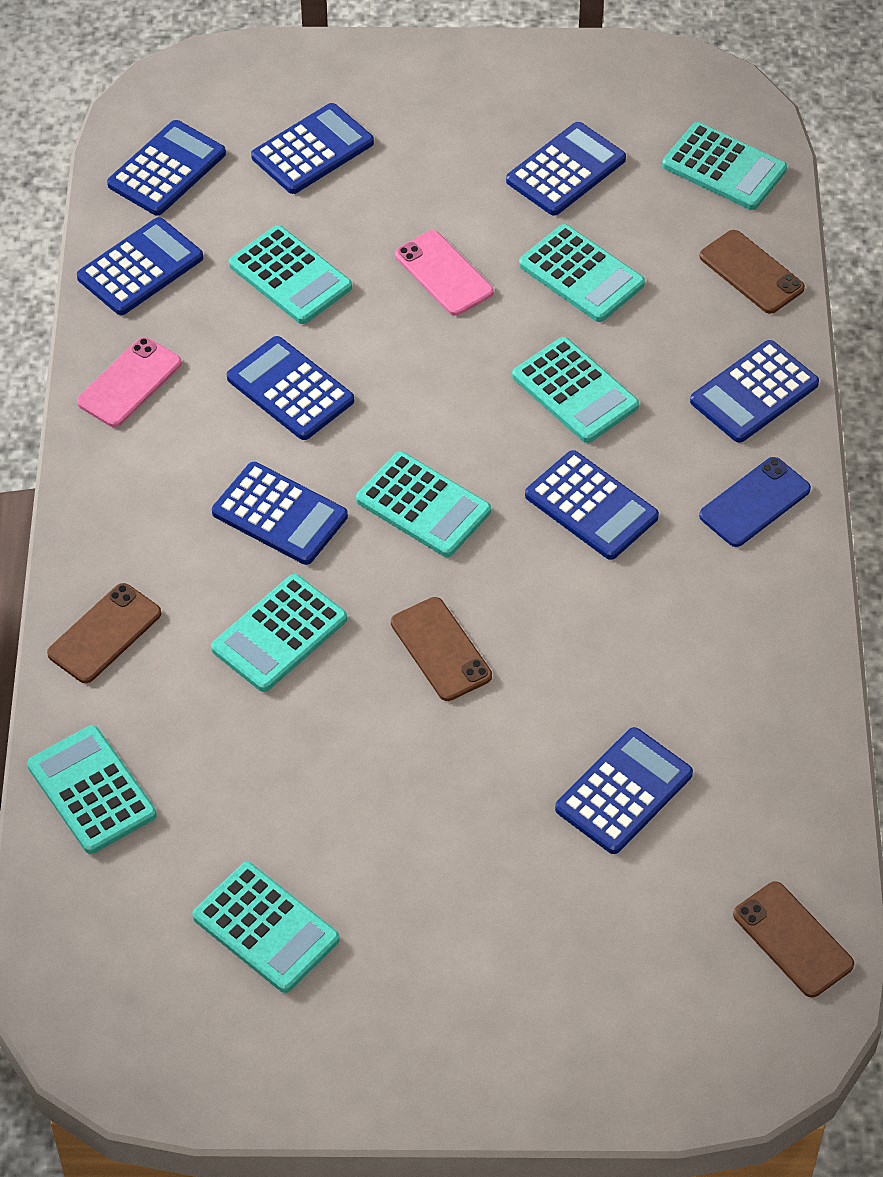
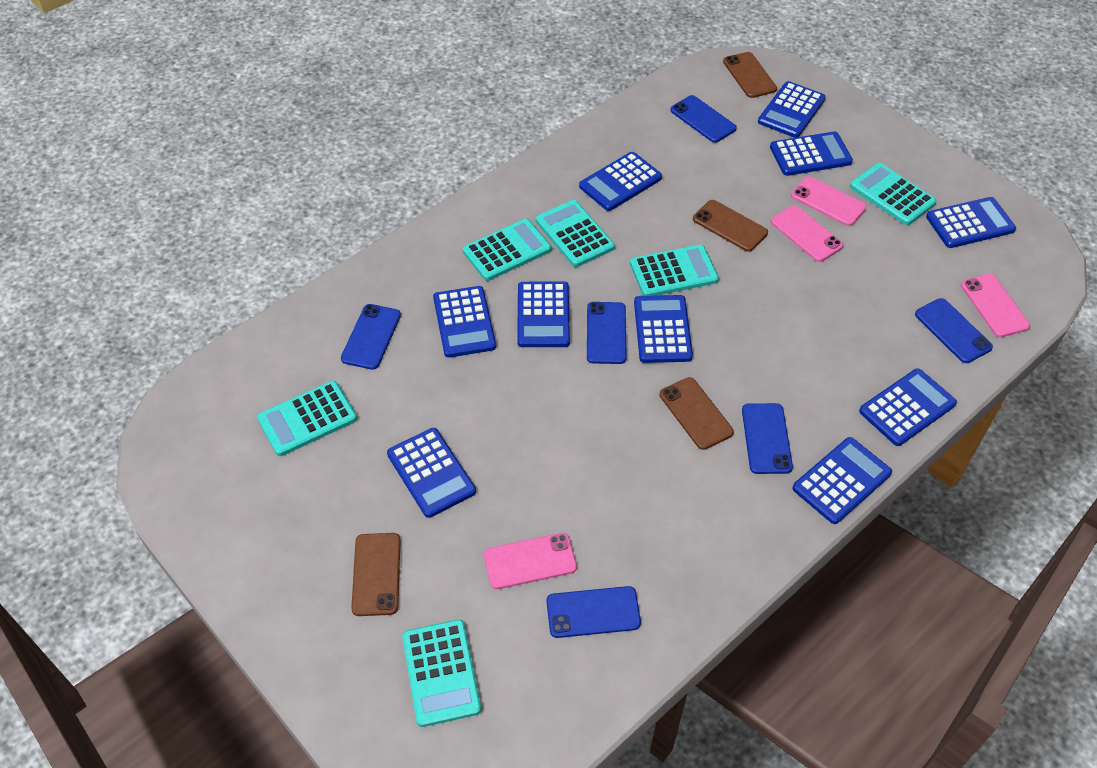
blue calculator: 9 -> 10
blue phone: 1 -> 6
pink phone: 2 -> 4
turquoise calculator: 8 -> 6

